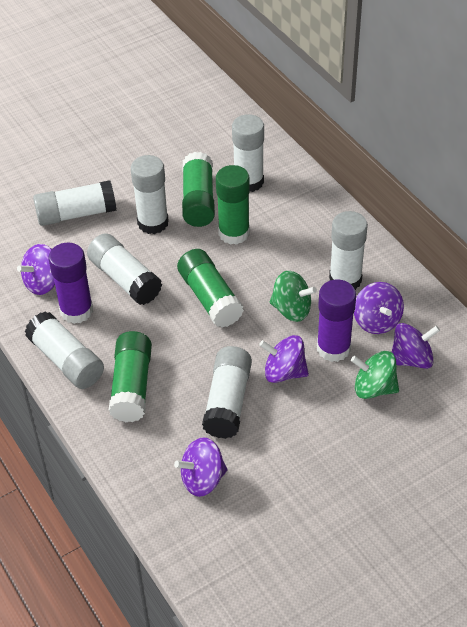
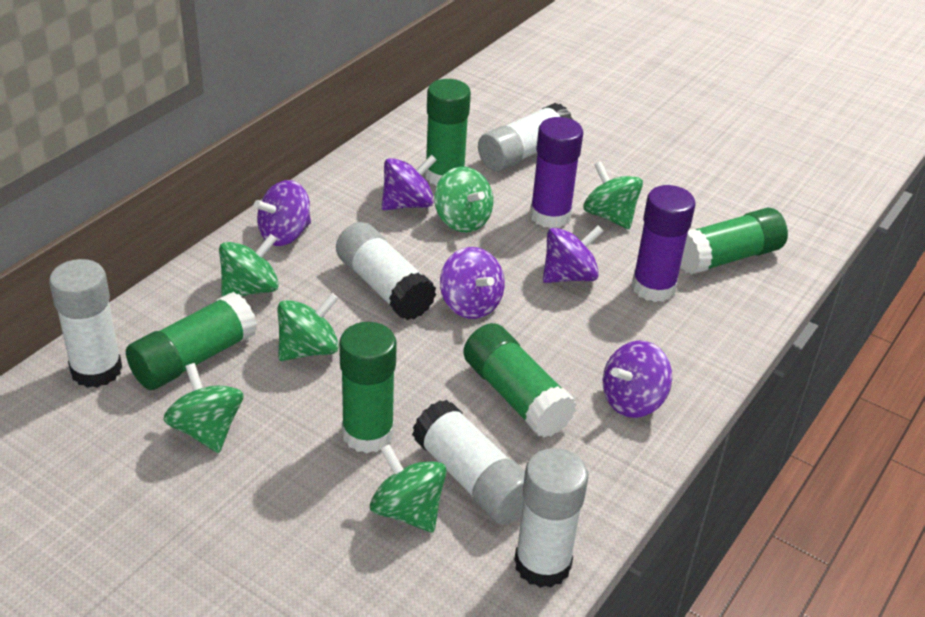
green glue stick: 4 -> 5
green spinning top: 2 -> 6
white glue stick: 7 -> 5

